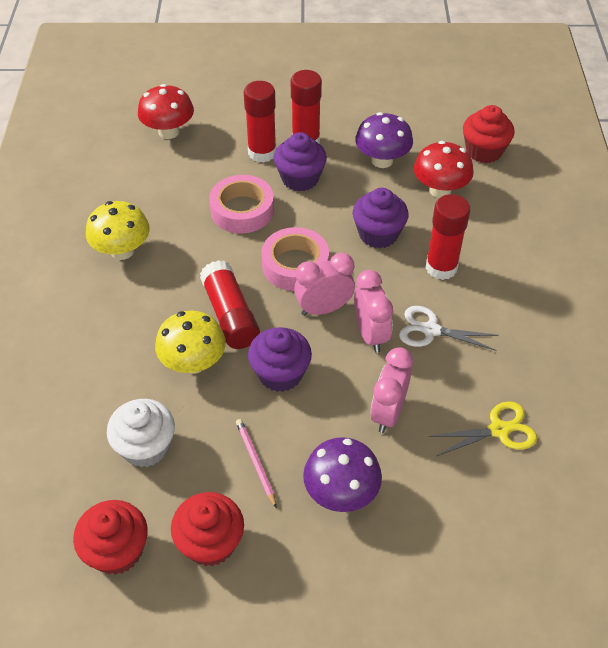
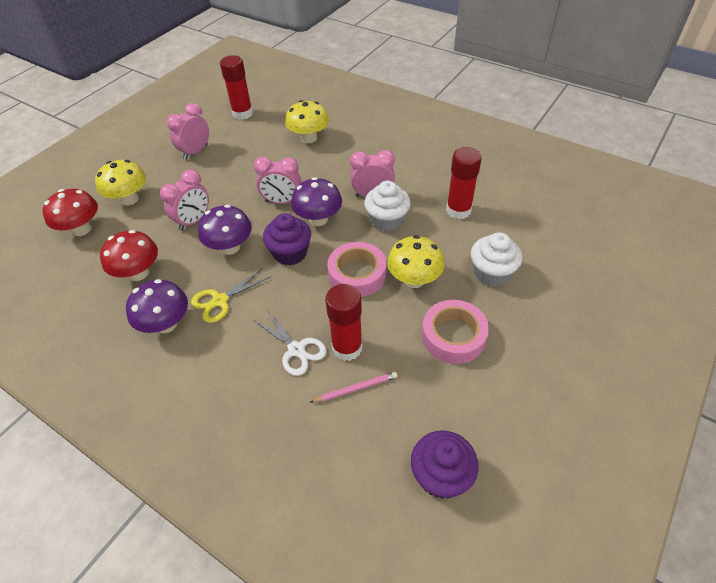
pink clock: 3 -> 4
purple cupcake: 3 -> 2
purple mushroom: 2 -> 3
red cupcake: 3 -> 0
red glue stick: 4 -> 3
white cupcake: 1 -> 2
yellow mushroom: 2 -> 3

